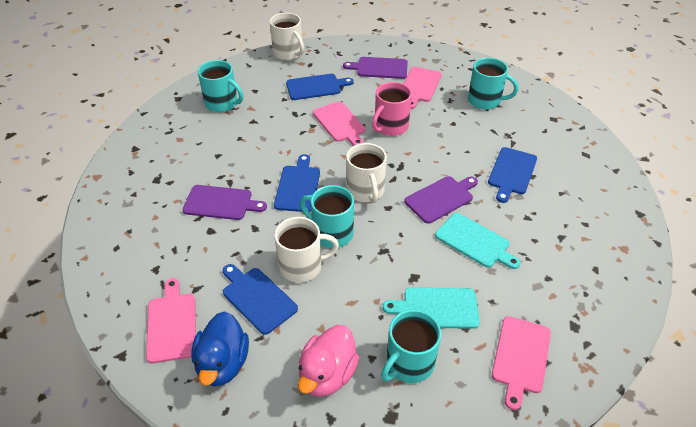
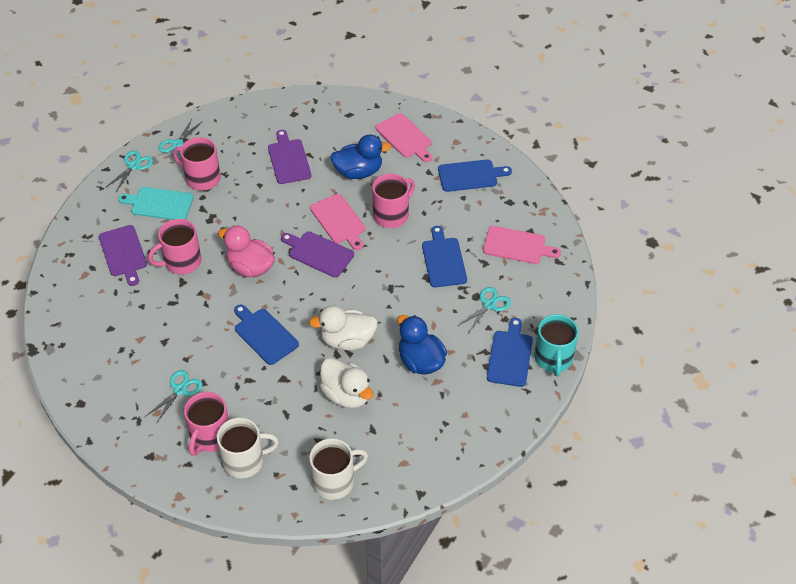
blue duck: 1 -> 2
pink cutting board: 4 -> 3
pink mug: 1 -> 4
turquoise cutting board: 2 -> 1
turquoise mug: 4 -> 1
turquoise scissors: 0 -> 4
white duck: 0 -> 2
white mug: 3 -> 2

